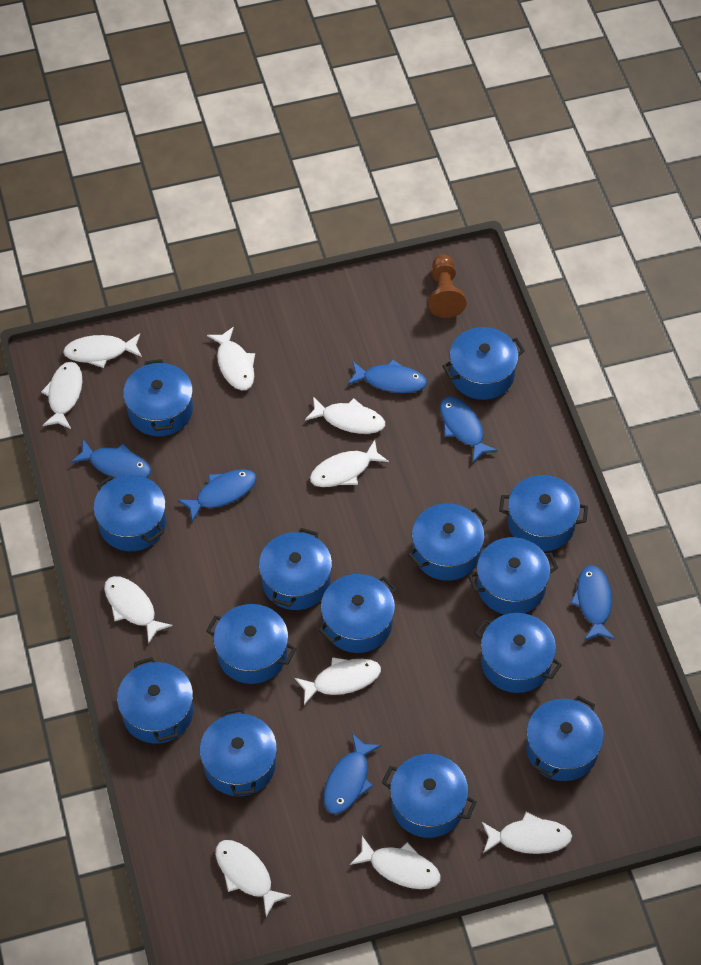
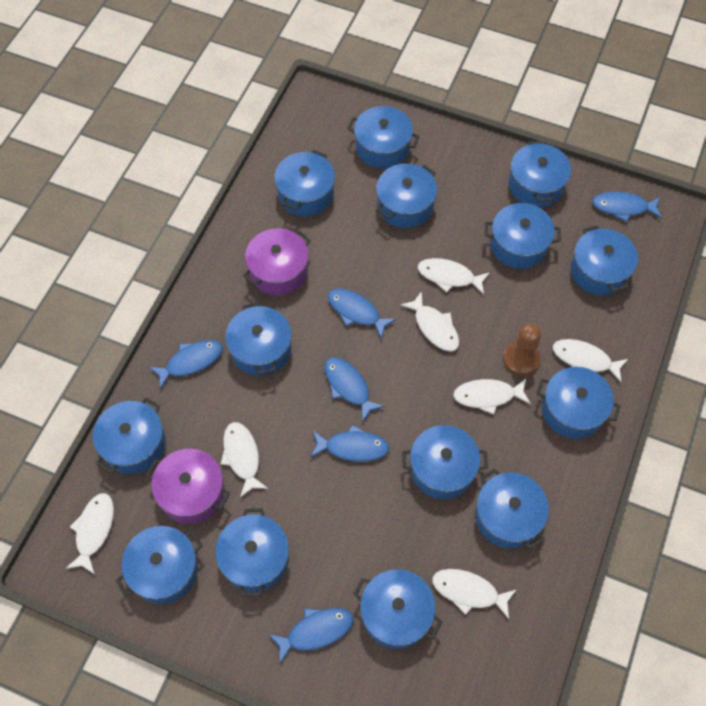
purple pot: 0 -> 2
white fish: 10 -> 7

